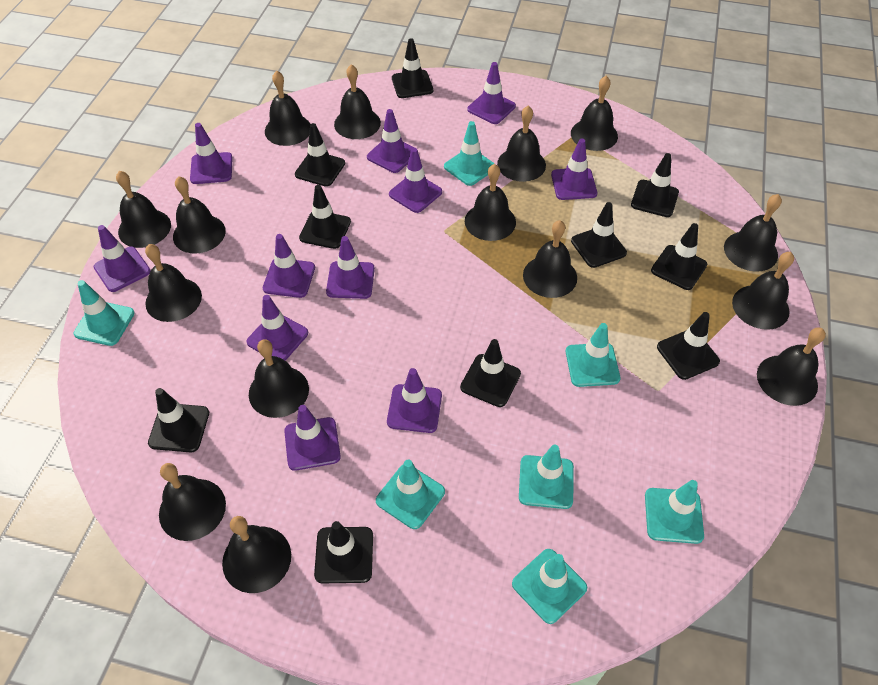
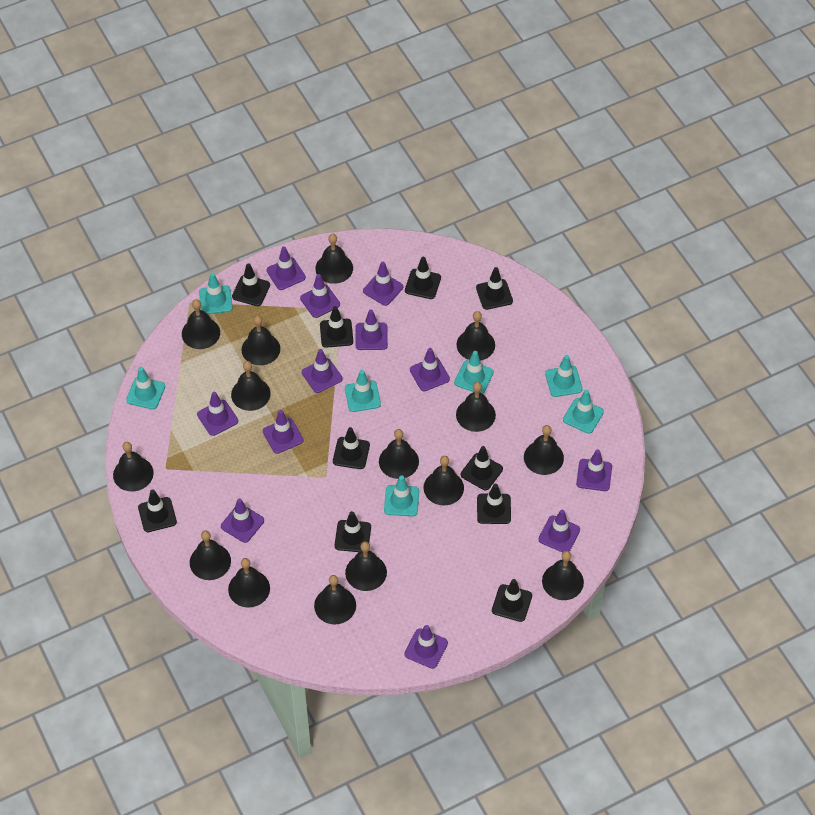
purple traffic cone: 11 -> 12

